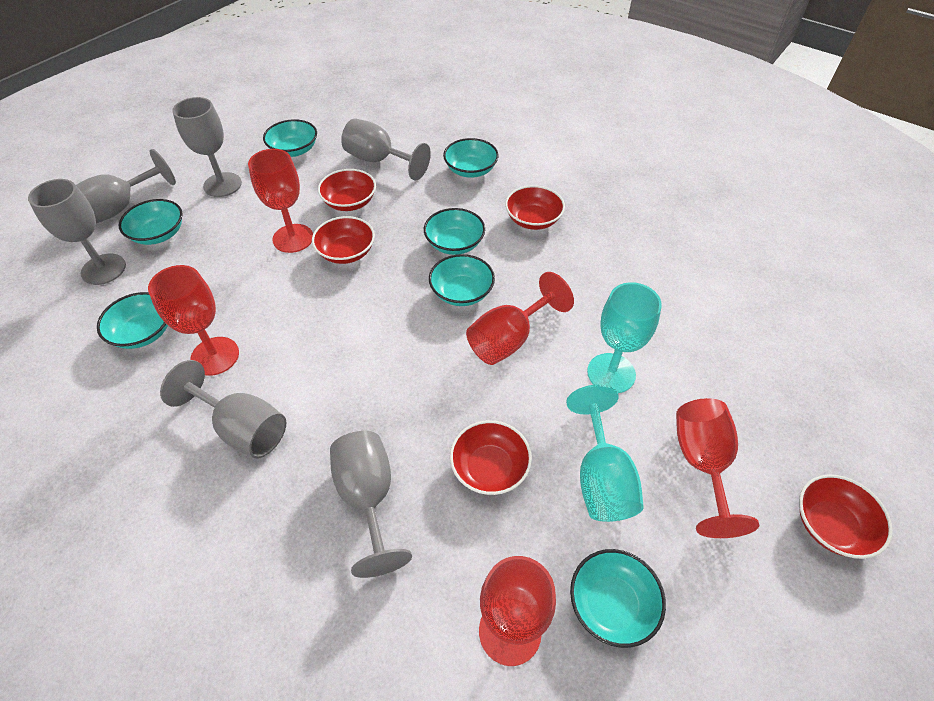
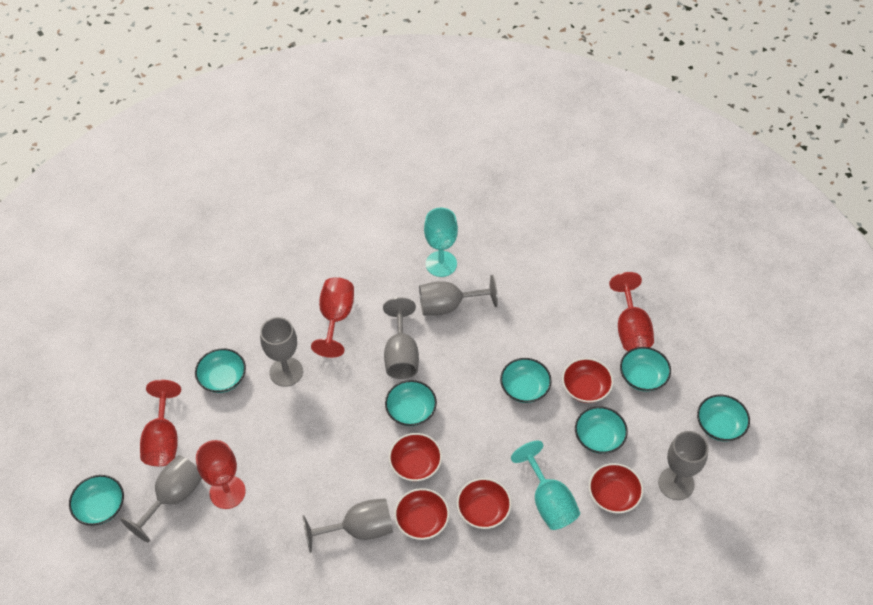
red goblet: 5 -> 4

